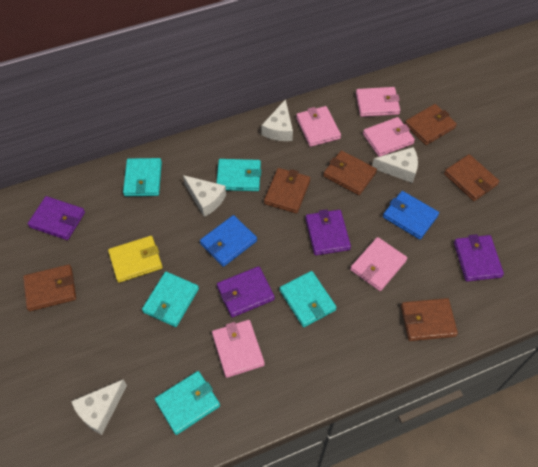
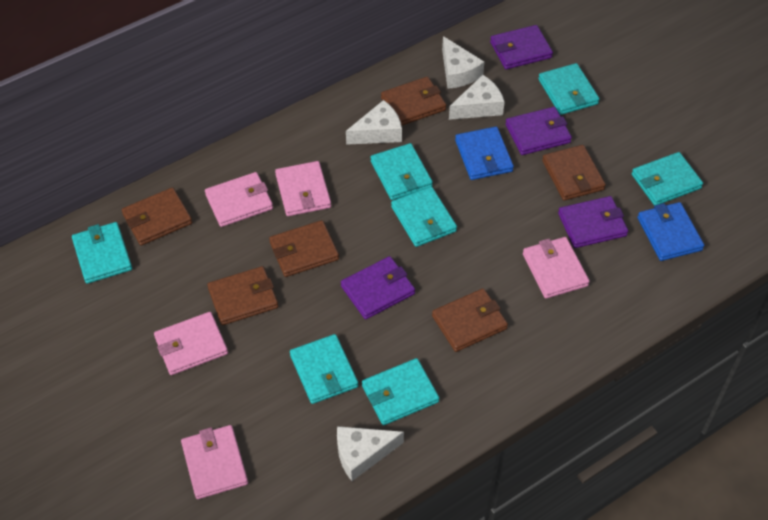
turquoise wallet: 5 -> 7
yellow wallet: 1 -> 0

